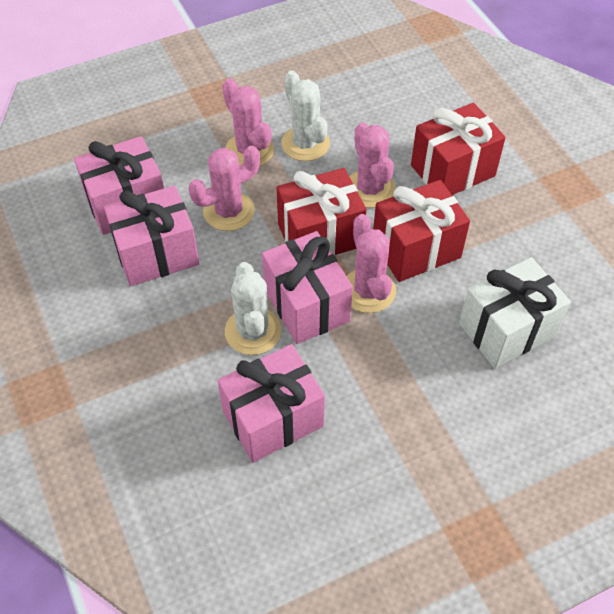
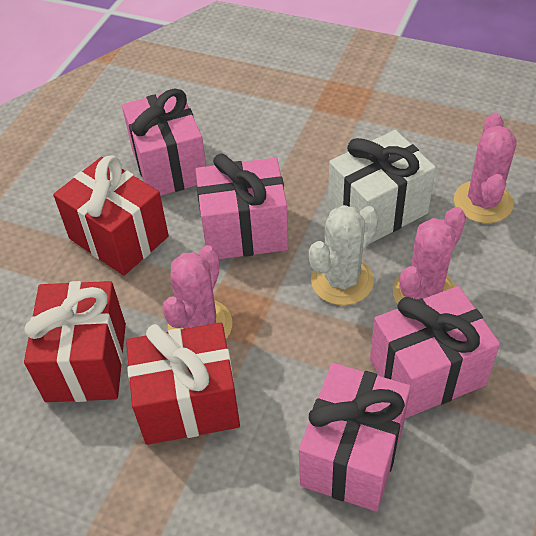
pink cactus: 4 -> 3
white cactus: 2 -> 1

